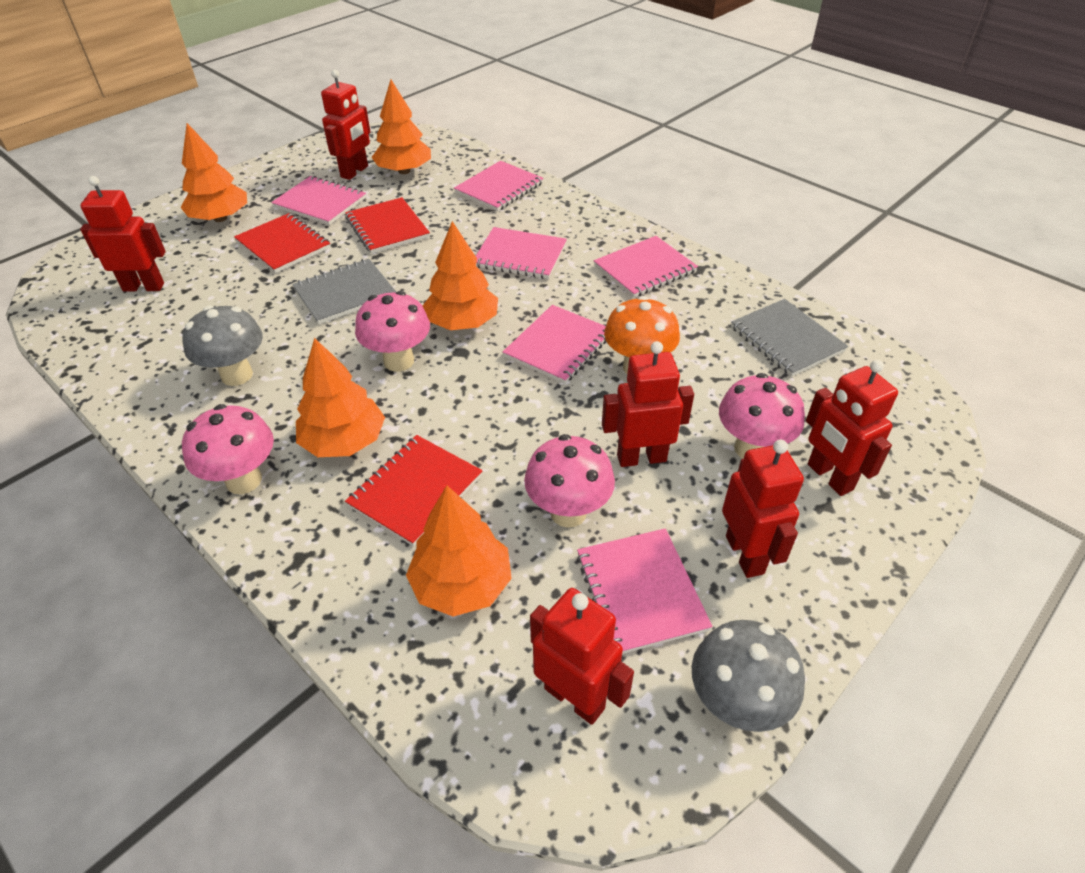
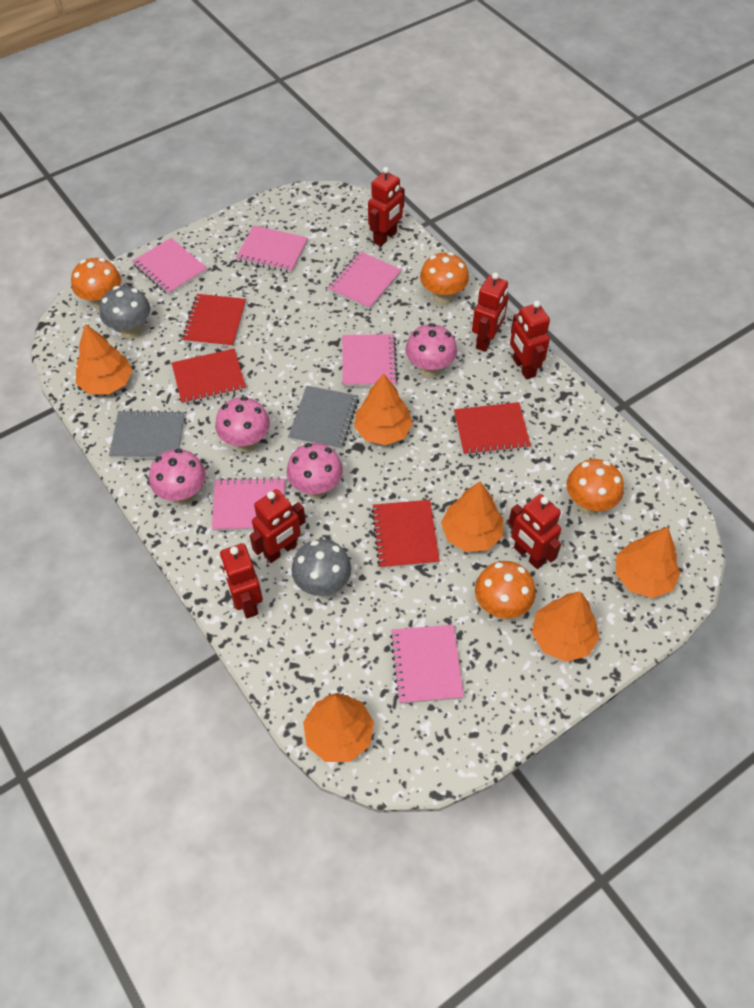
orange mushroom: 1 -> 4
orange tree: 5 -> 6
red notebook: 3 -> 4

